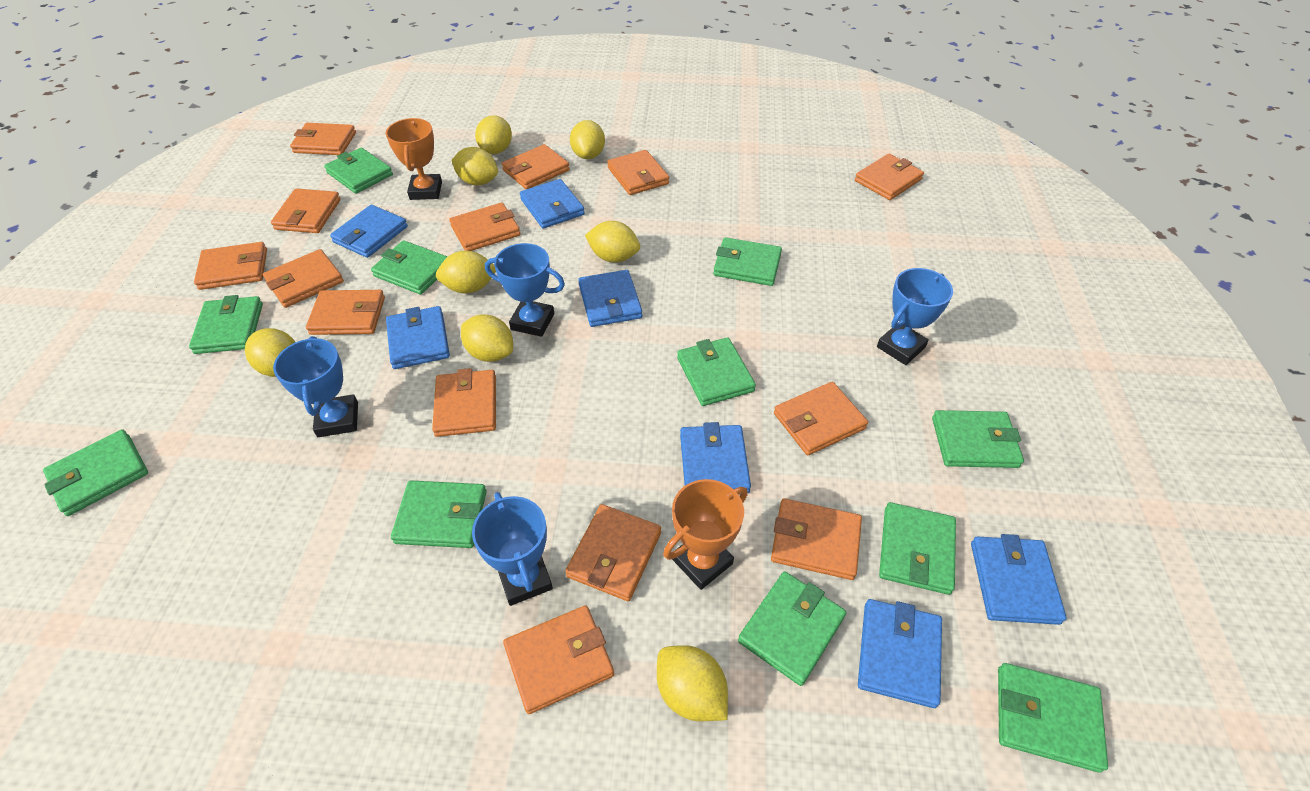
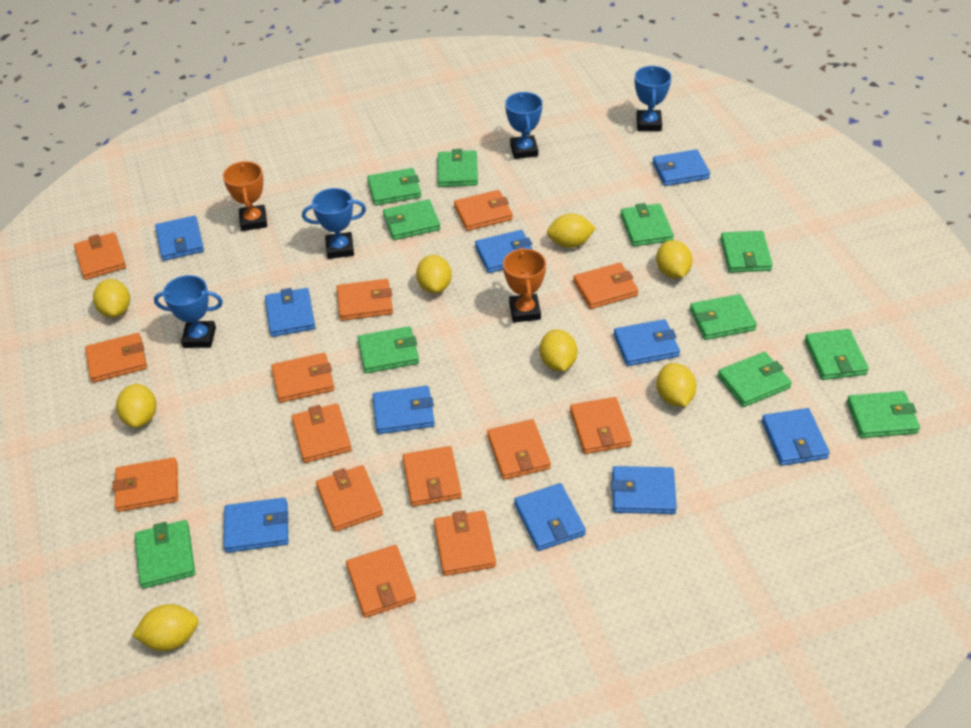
blue wallet: 7 -> 10

